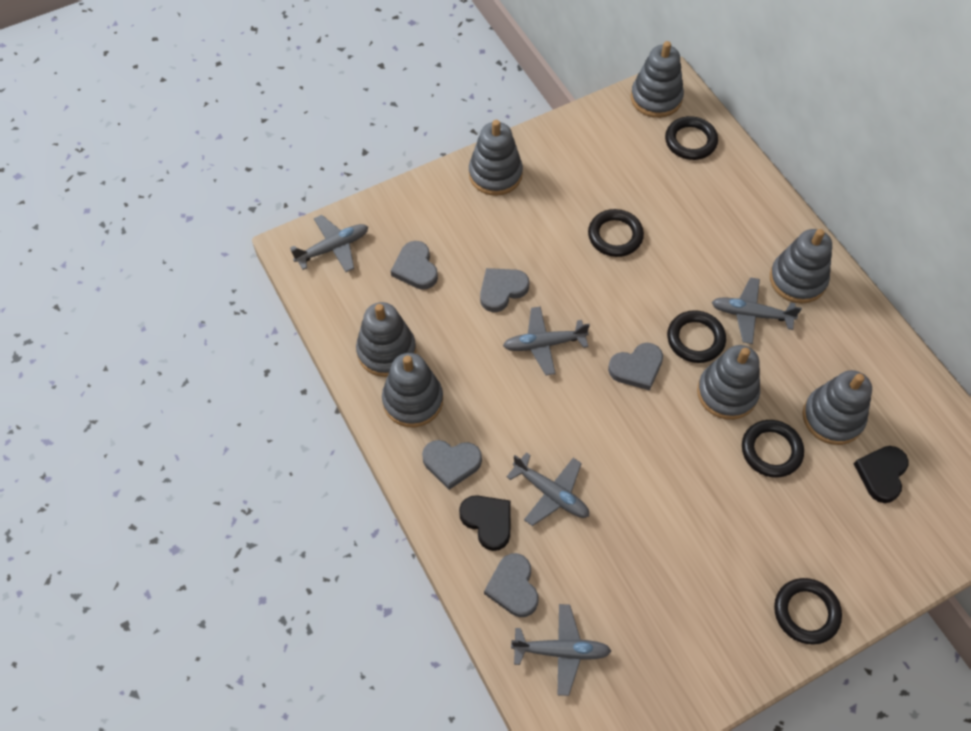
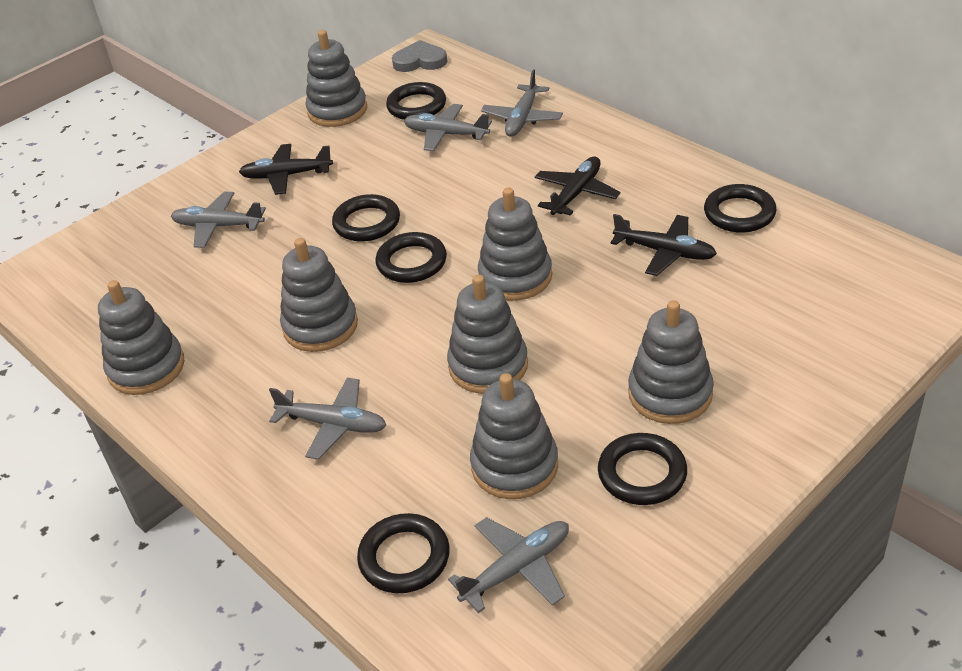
black heart: 2 -> 0
black plane: 0 -> 3
black ring: 5 -> 6
grey heart: 5 -> 1

